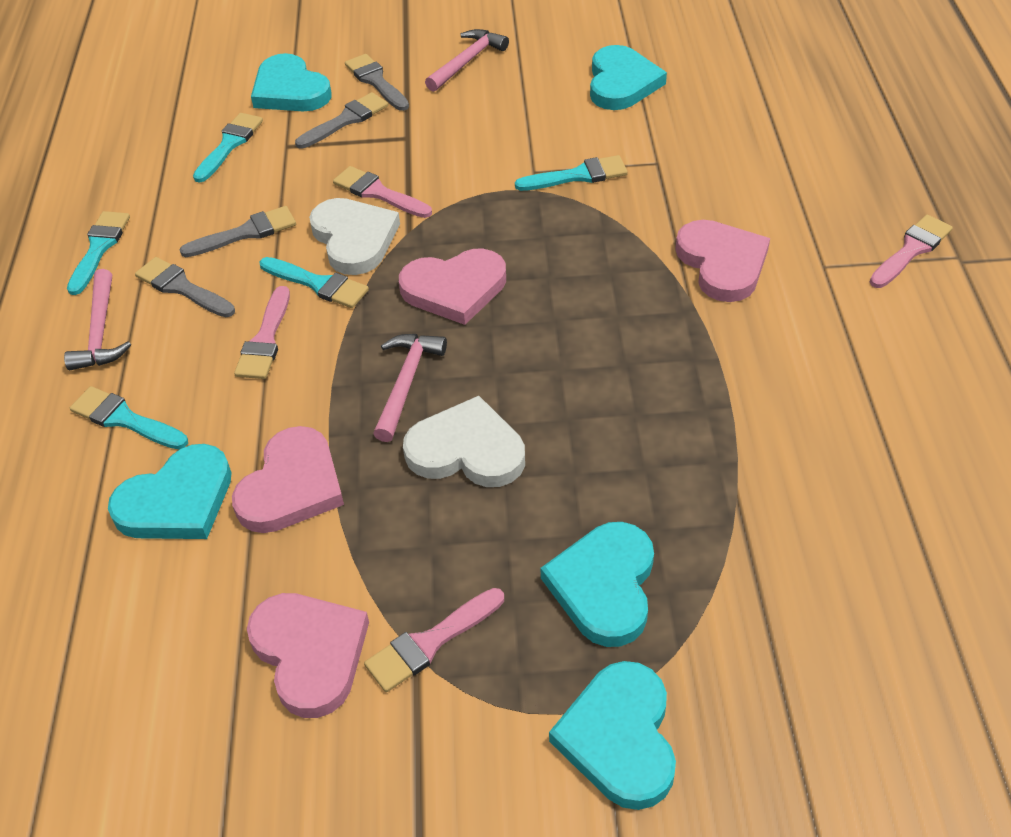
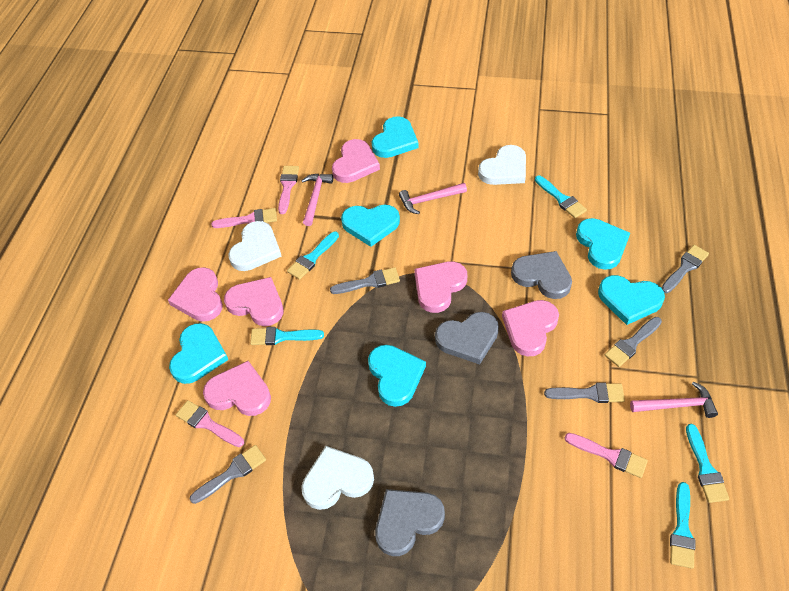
grey brush: 4 -> 5
grey heart: 0 -> 3
pink heart: 4 -> 6
turquoise heart: 5 -> 6
white heart: 2 -> 3

